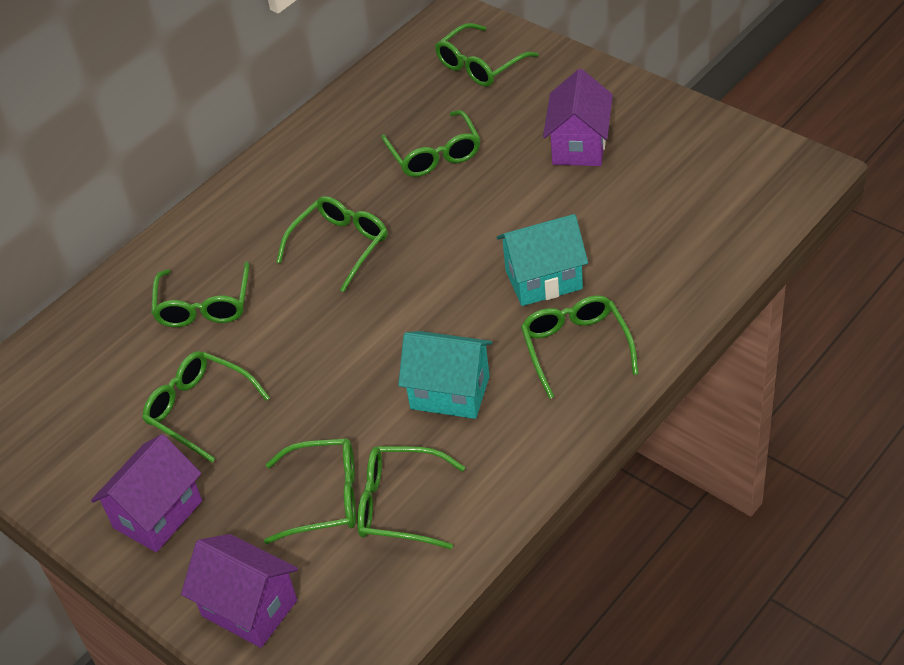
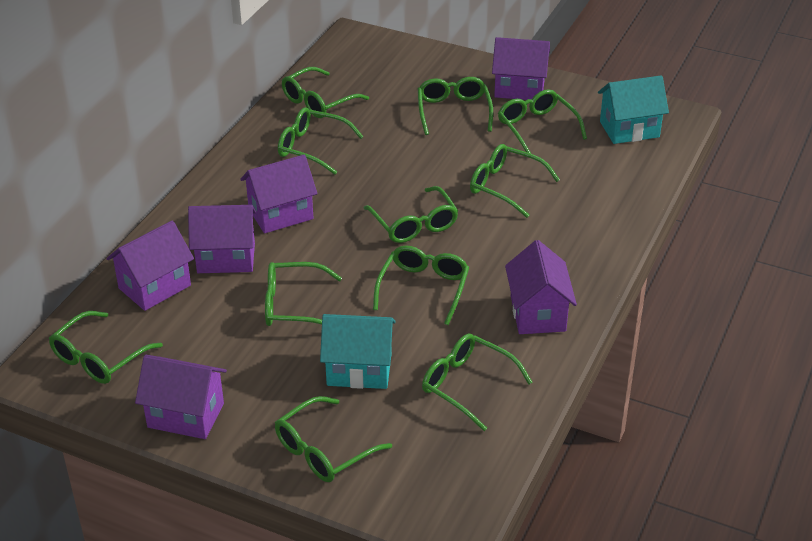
green glasses: 8 -> 11
purple house: 3 -> 6

